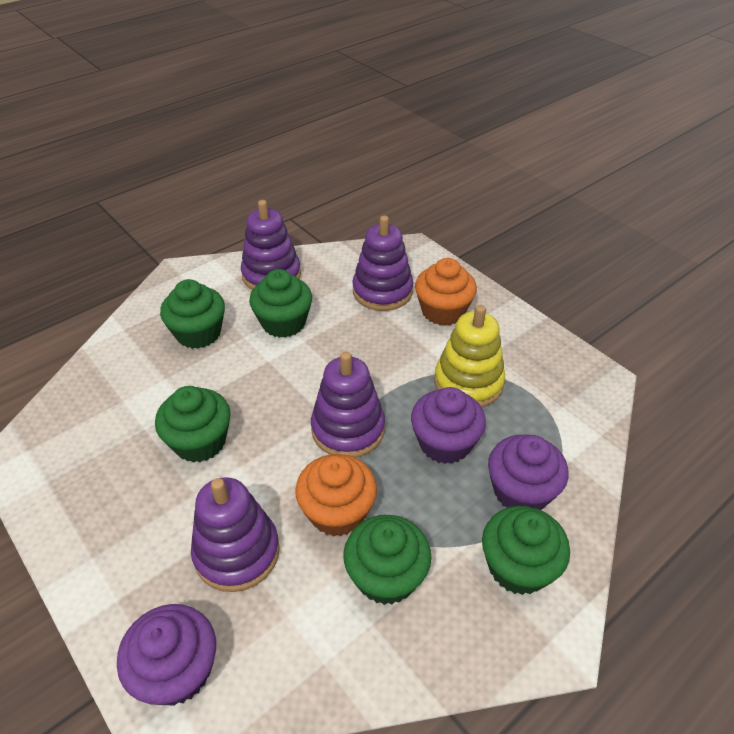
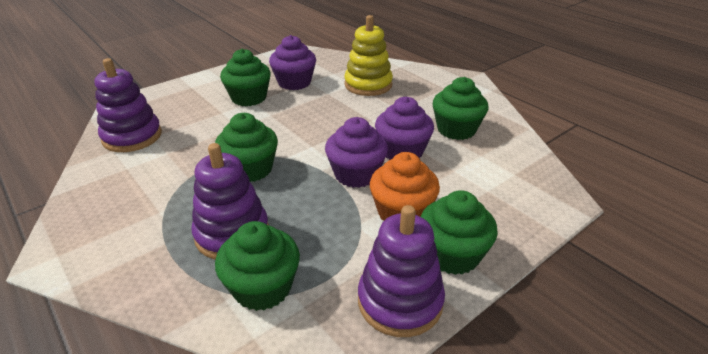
orange cupcake: 2 -> 1
purple stacking toy: 4 -> 3

